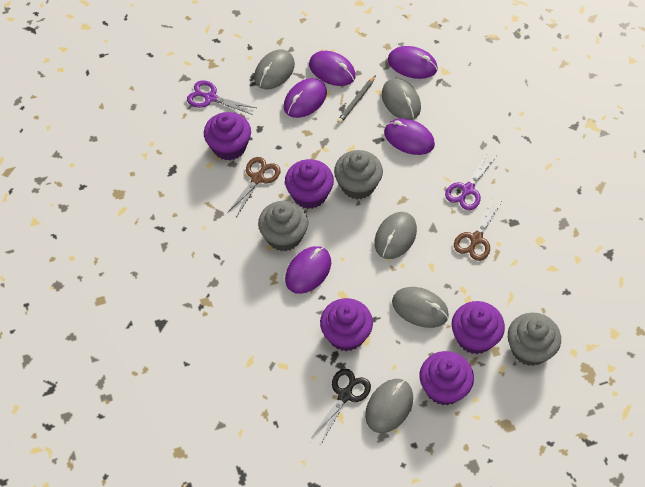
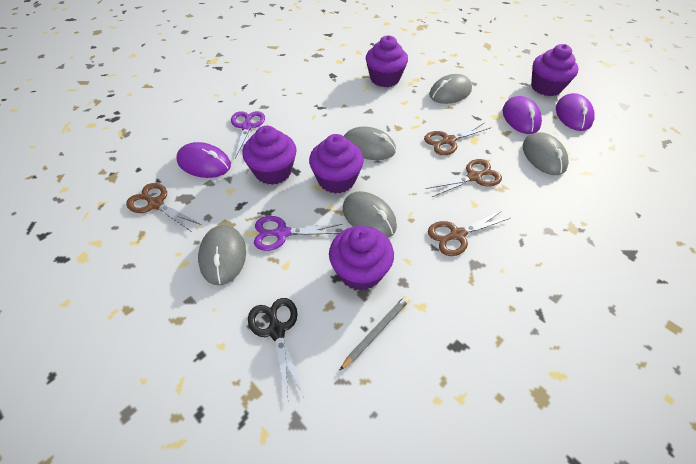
brown scissors: 2 -> 4
grey cupcake: 3 -> 0
purple mouse: 5 -> 3

